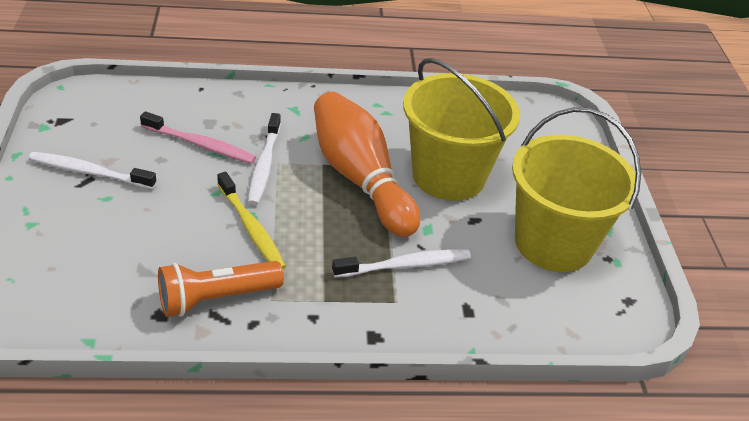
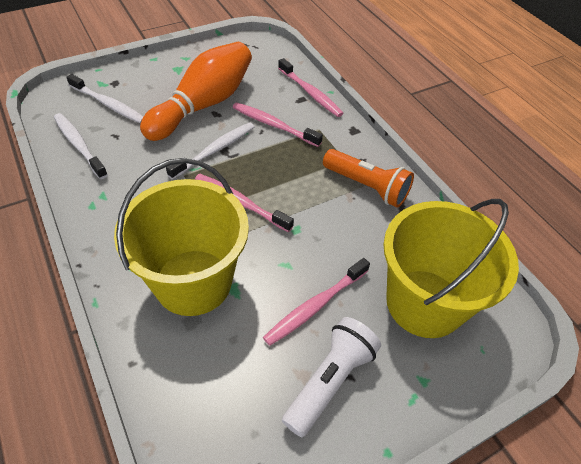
pink toothbrush: 1 -> 4
white flashlight: 0 -> 1
yellow toothbrush: 1 -> 0

